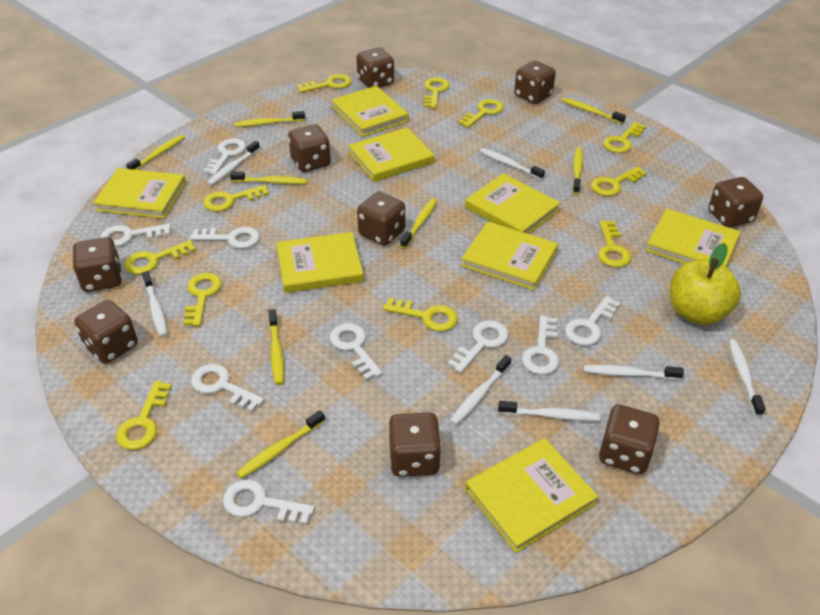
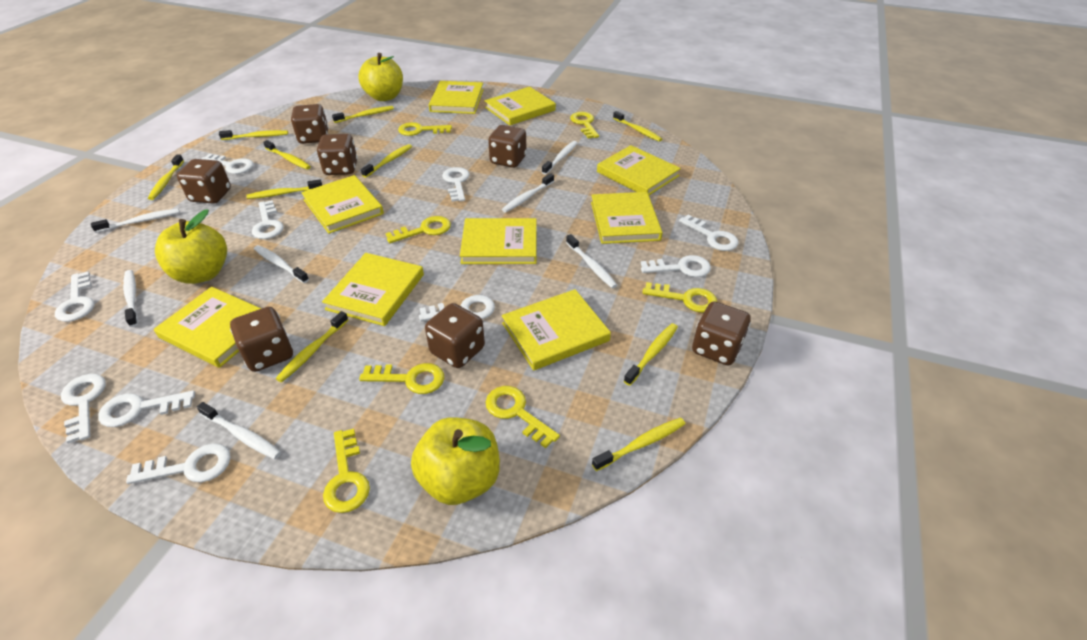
brown dice: 9 -> 7
white key: 9 -> 10
yellow apple: 1 -> 3
yellow book: 8 -> 9
yellow key: 11 -> 7
yellow toothbrush: 8 -> 10

